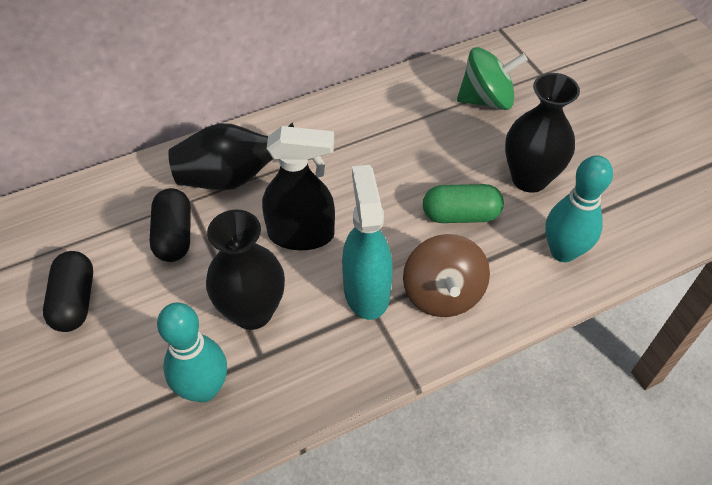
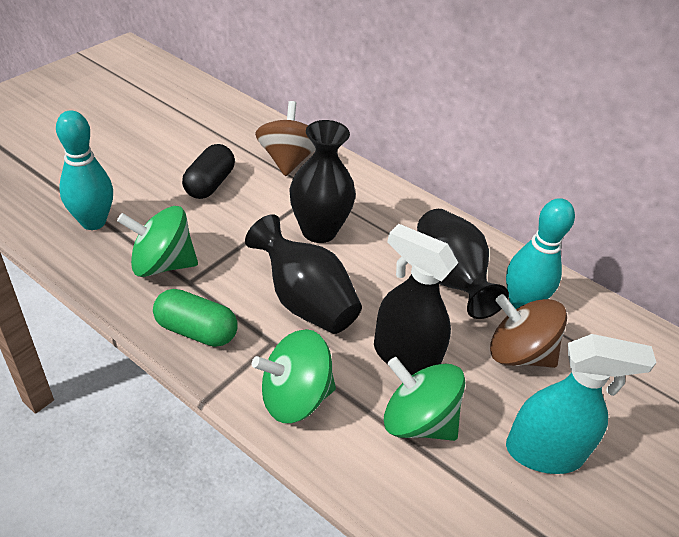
black capsule: 2 -> 1
brown spinning top: 1 -> 2
green spinning top: 1 -> 3

